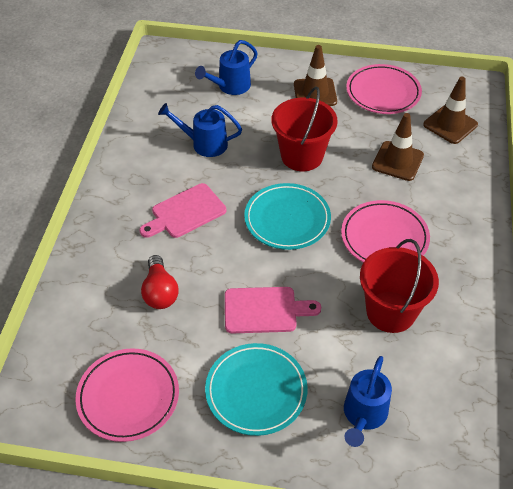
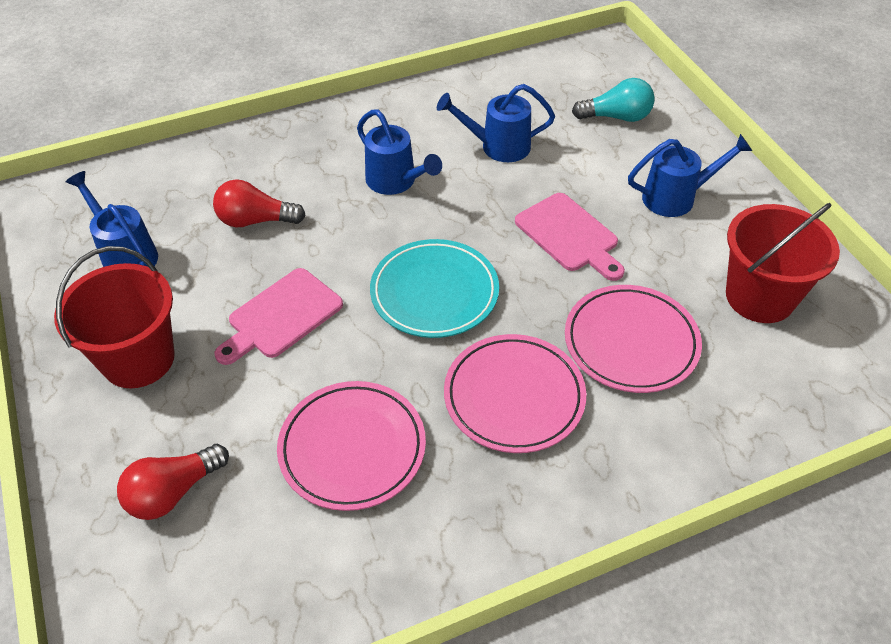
blue watering can: 3 -> 4
brown traffic cone: 3 -> 0
red light bulb: 1 -> 2
turquoise light bulb: 0 -> 1
turquoise plate: 2 -> 1

